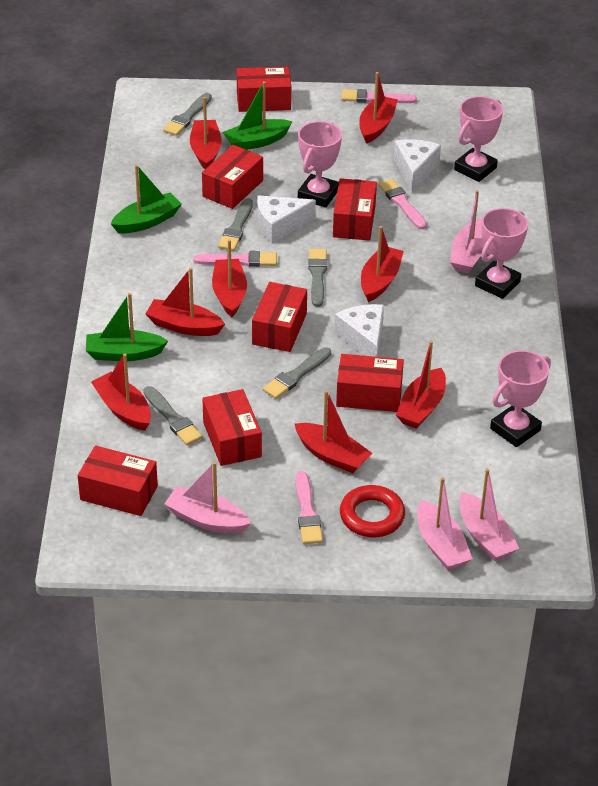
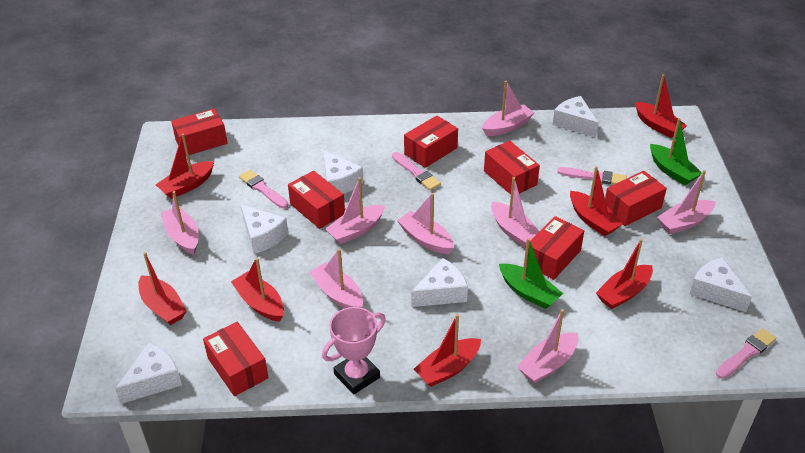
green boat: 3 -> 2
grey brush: 5 -> 0
pink boat: 4 -> 8
pink trophy: 4 -> 1
red boat: 8 -> 7
red ring: 1 -> 0
white cheese: 3 -> 6

